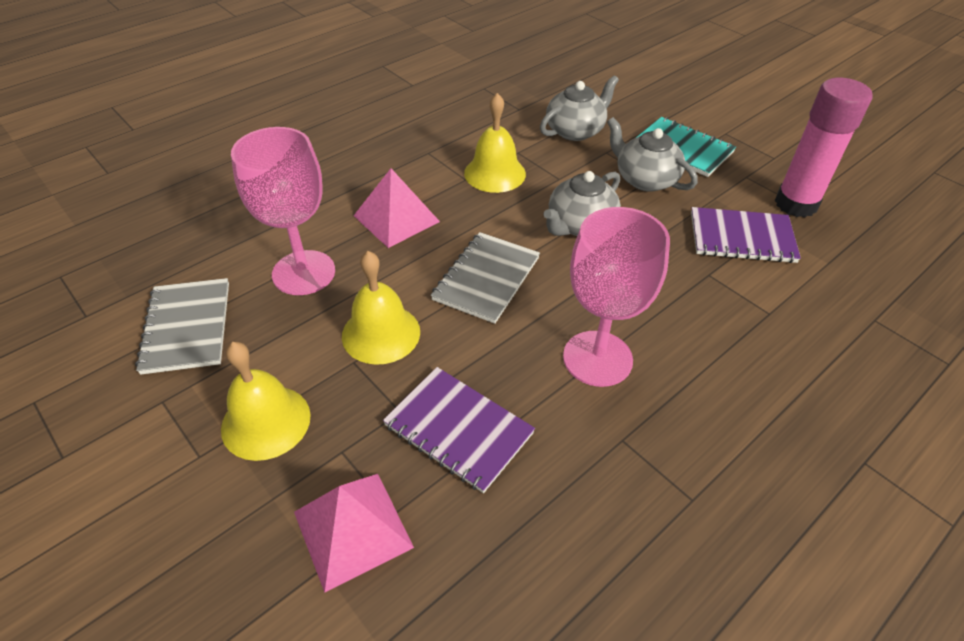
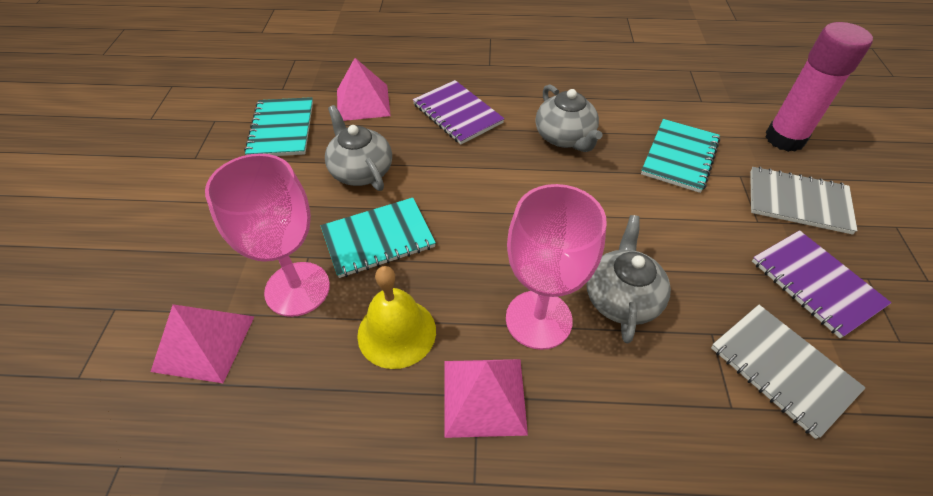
pink pyramid: 2 -> 3
turquoise notebook: 1 -> 3
yellow bell: 3 -> 1

